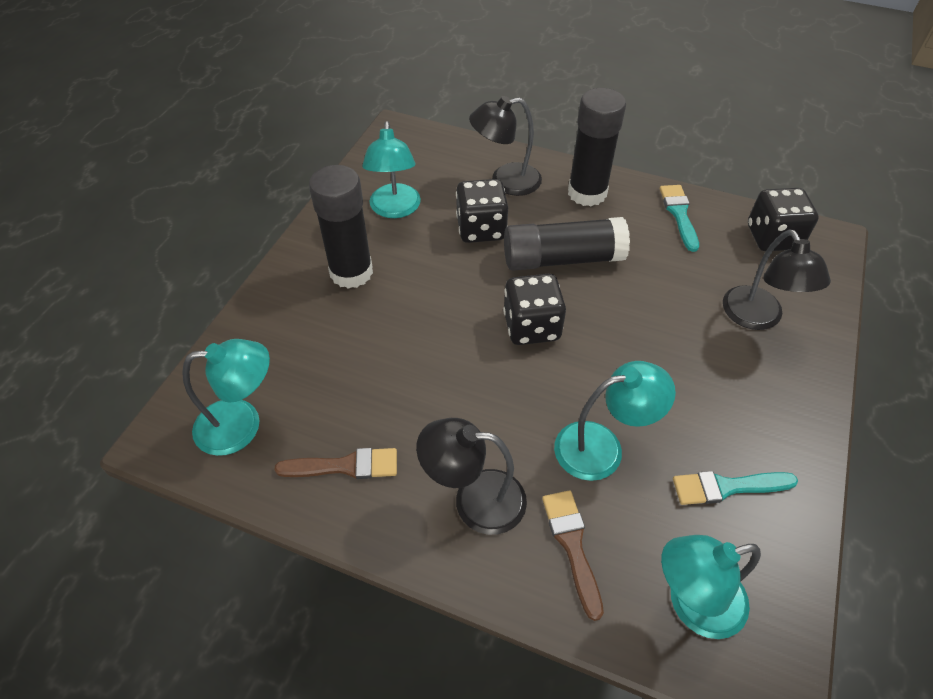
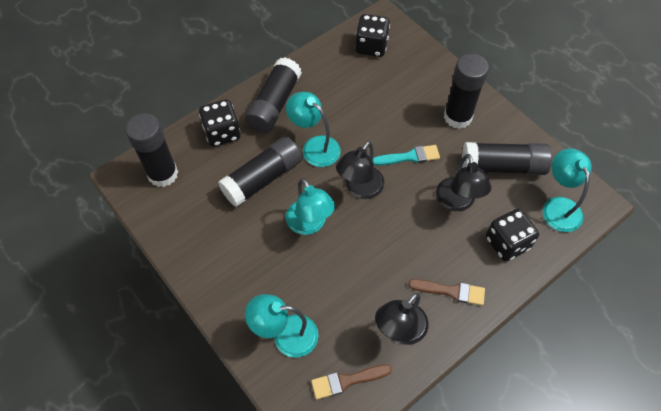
black glue stick: 3 -> 5
turquoise brush: 2 -> 1

